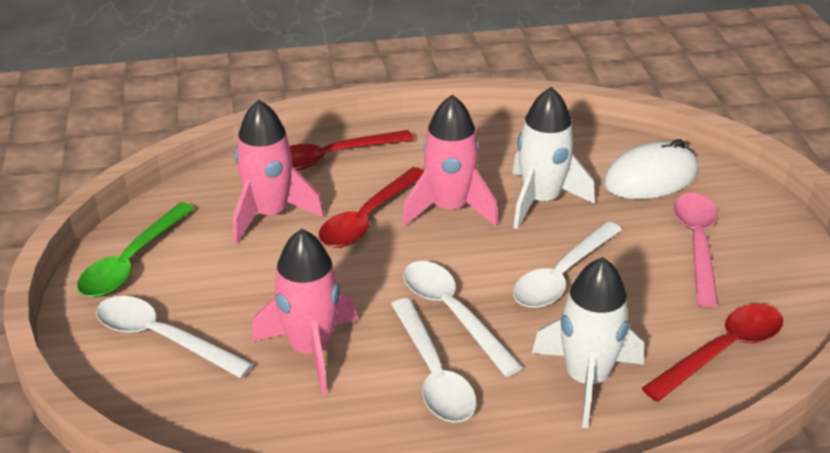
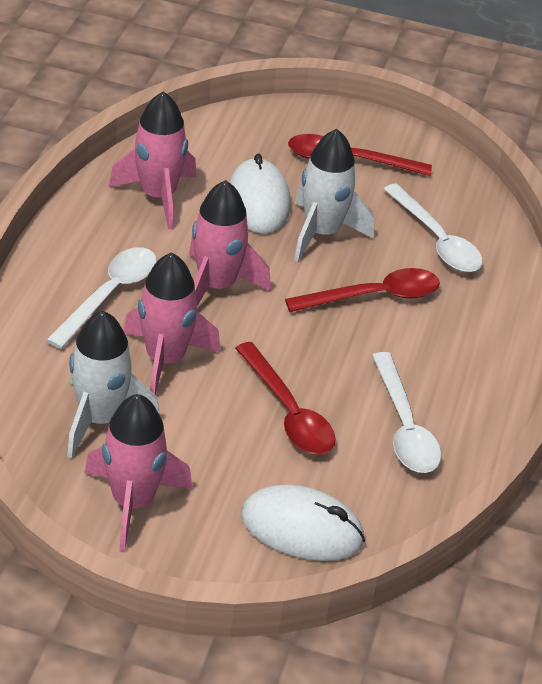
green spoon: 1 -> 0
pink rocket: 3 -> 4
pink spoon: 1 -> 0
white mouse: 1 -> 2
white spoon: 4 -> 3

